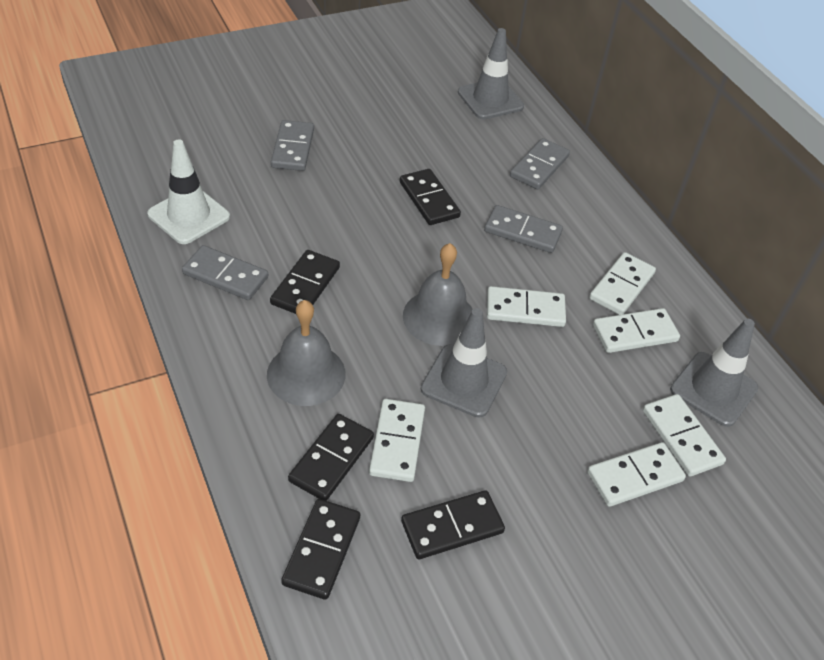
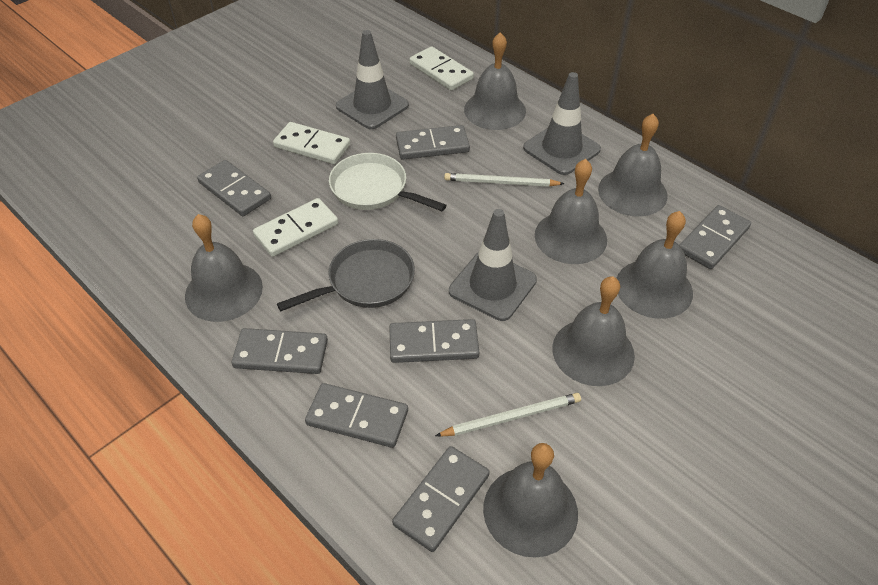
black domino: 5 -> 0
grey bell: 2 -> 7
grey domino: 4 -> 7
grey pan: 0 -> 1
white domino: 6 -> 3
white pan: 0 -> 1
white pencil: 0 -> 2
white traffic cone: 1 -> 0

